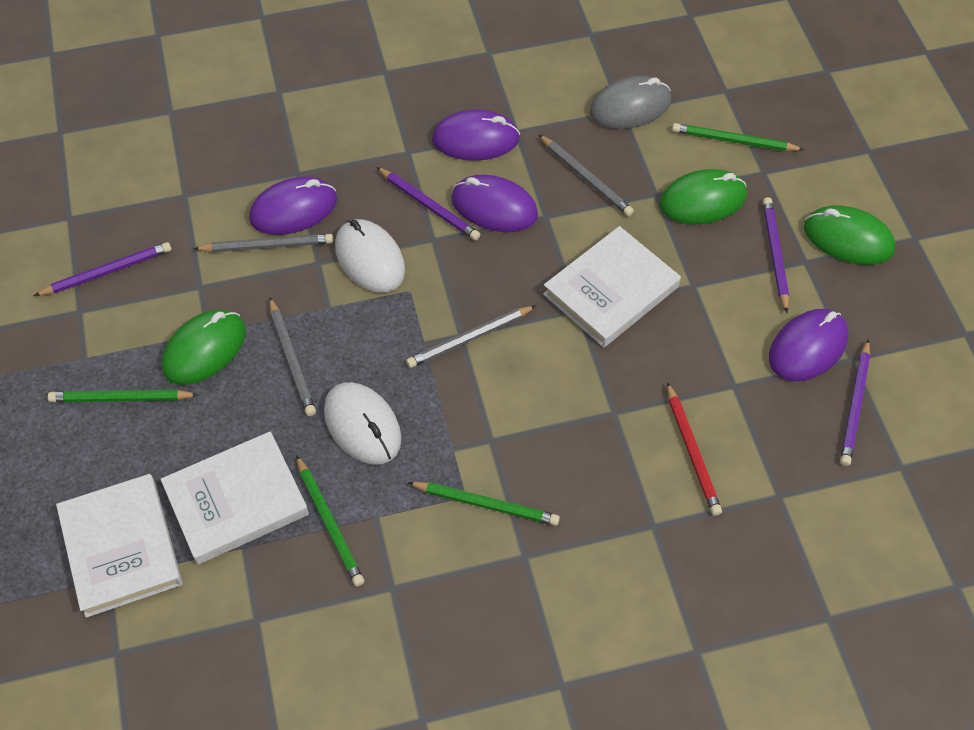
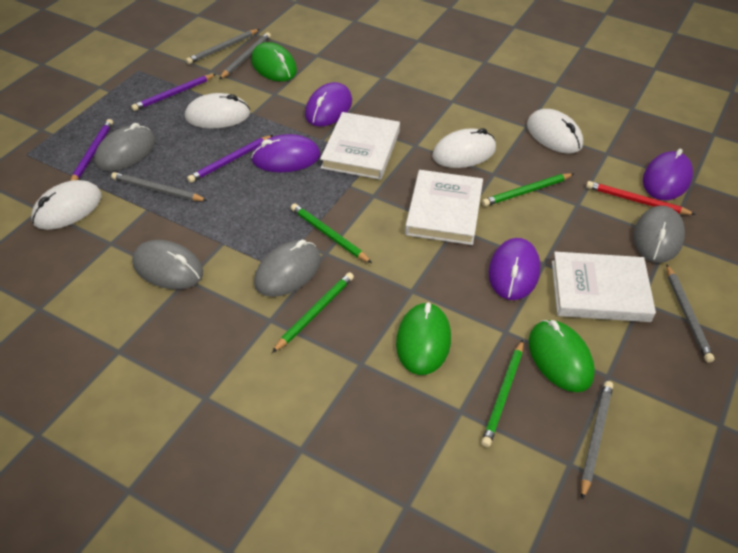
grey mouse: 1 -> 4
grey pencil: 4 -> 5
purple pencil: 4 -> 3
white mouse: 2 -> 4

